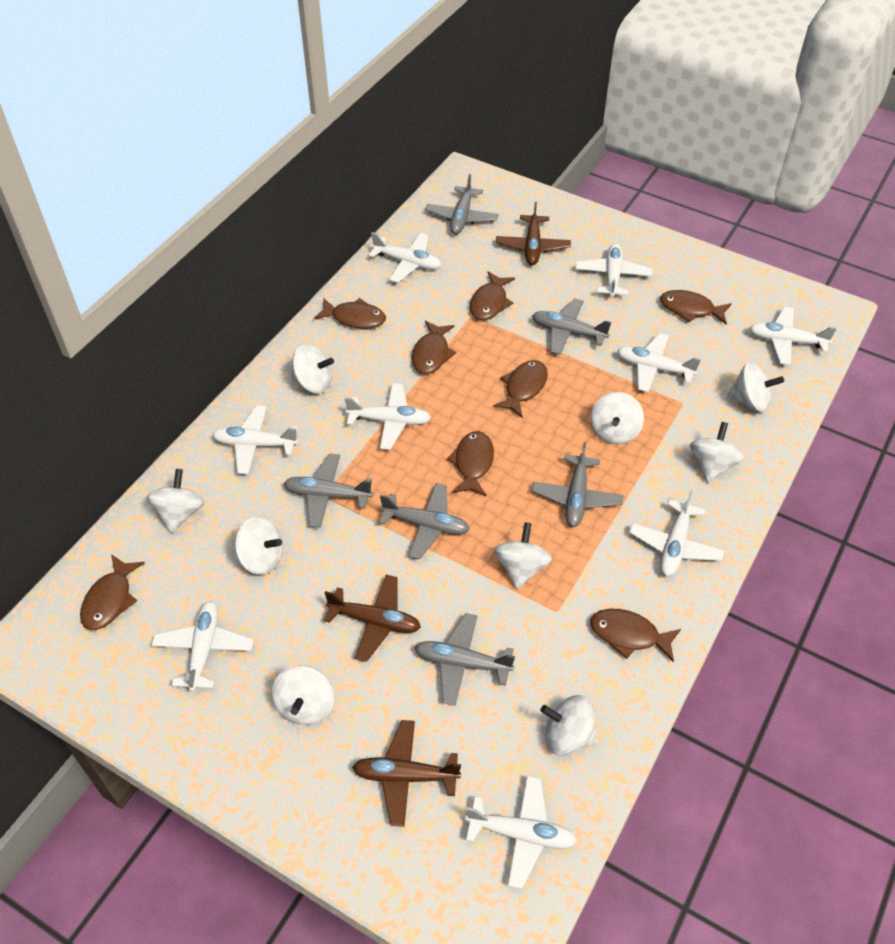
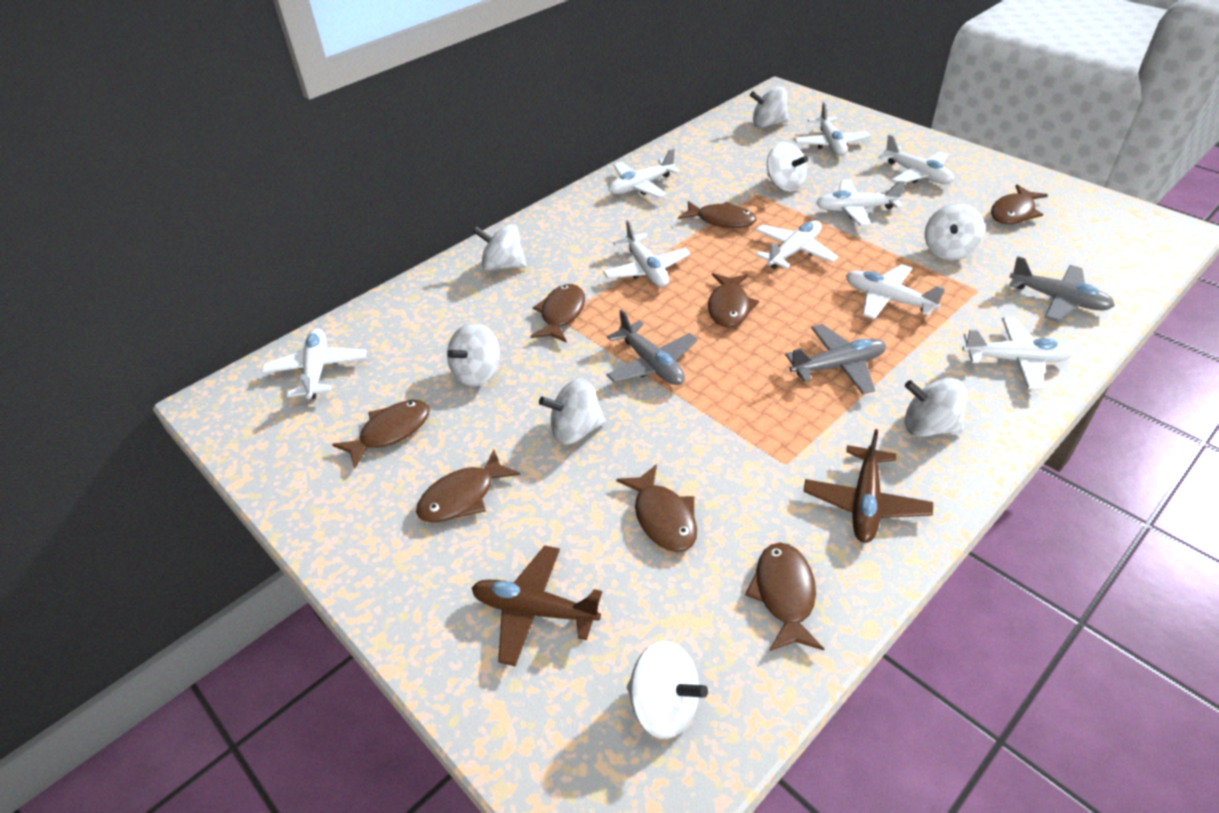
brown plane: 3 -> 2
grey plane: 6 -> 3
white spinning top: 9 -> 8

